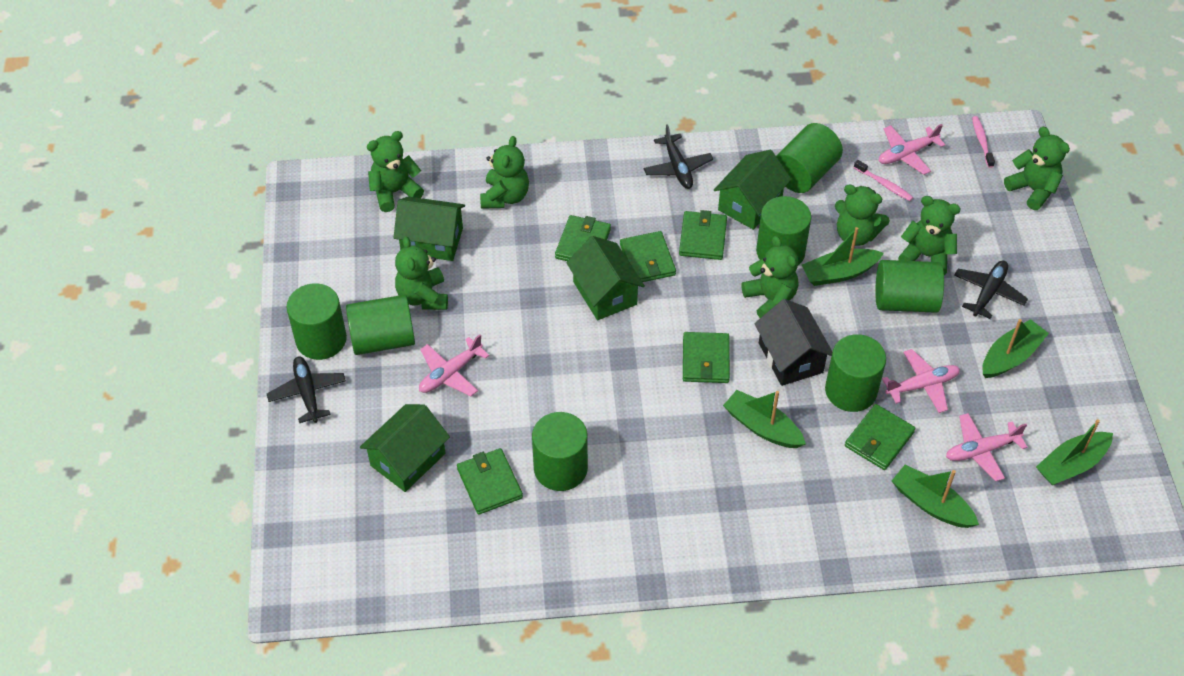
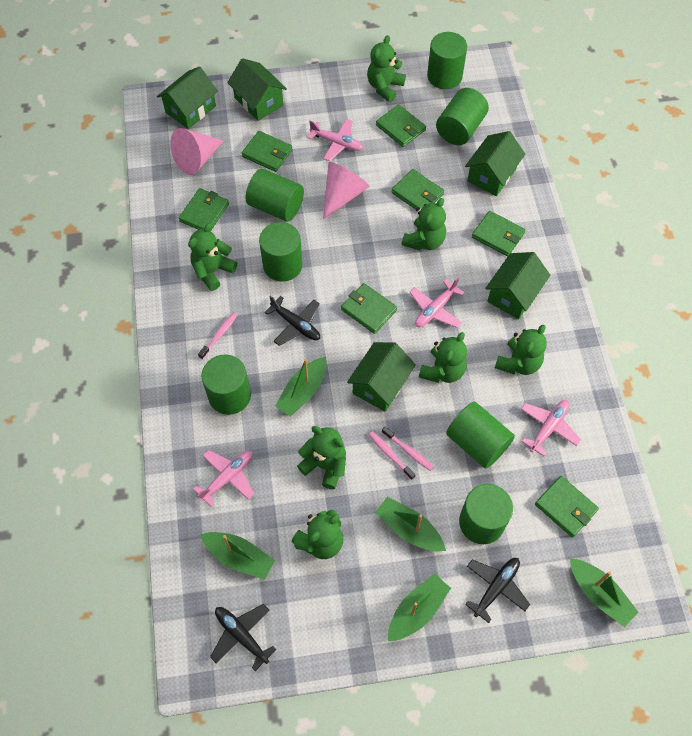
black house: 1 -> 0
green house: 4 -> 5
green wallet: 6 -> 7
pink cone: 0 -> 2
pink toothbrush: 2 -> 3

